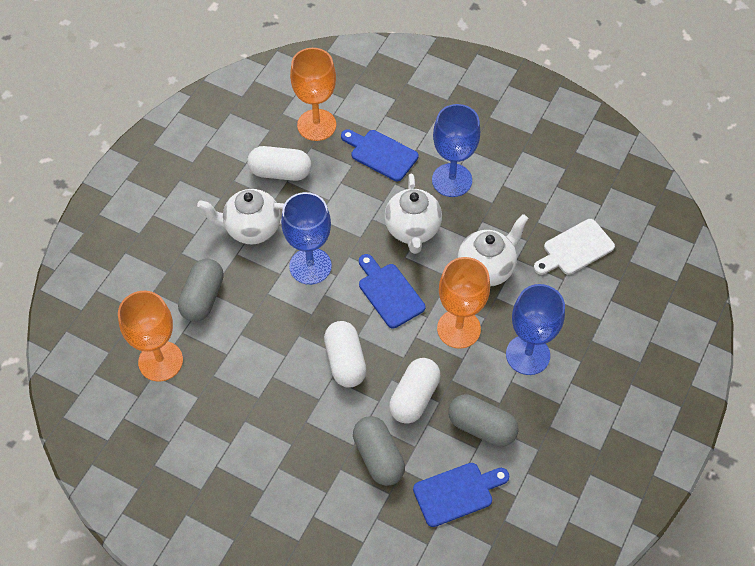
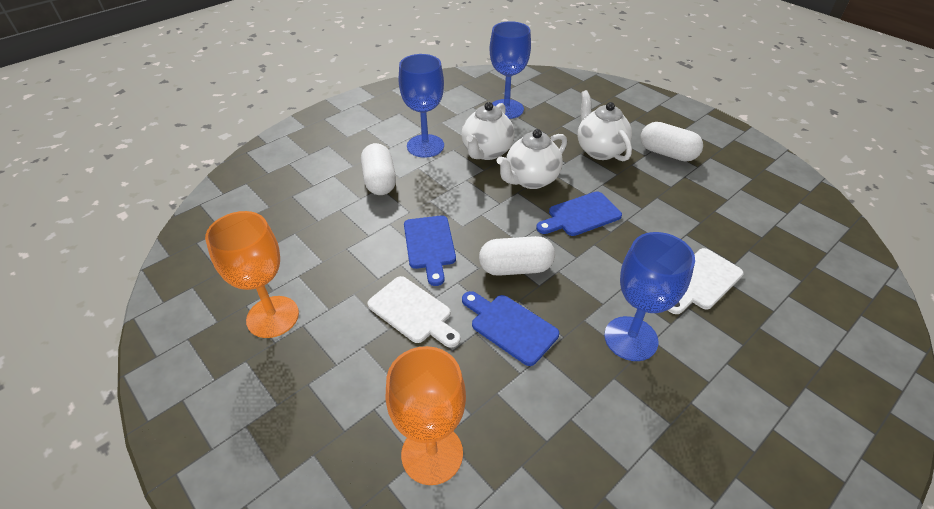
grey capsule: 3 -> 0
orange goblet: 3 -> 2
white cutting board: 1 -> 2

